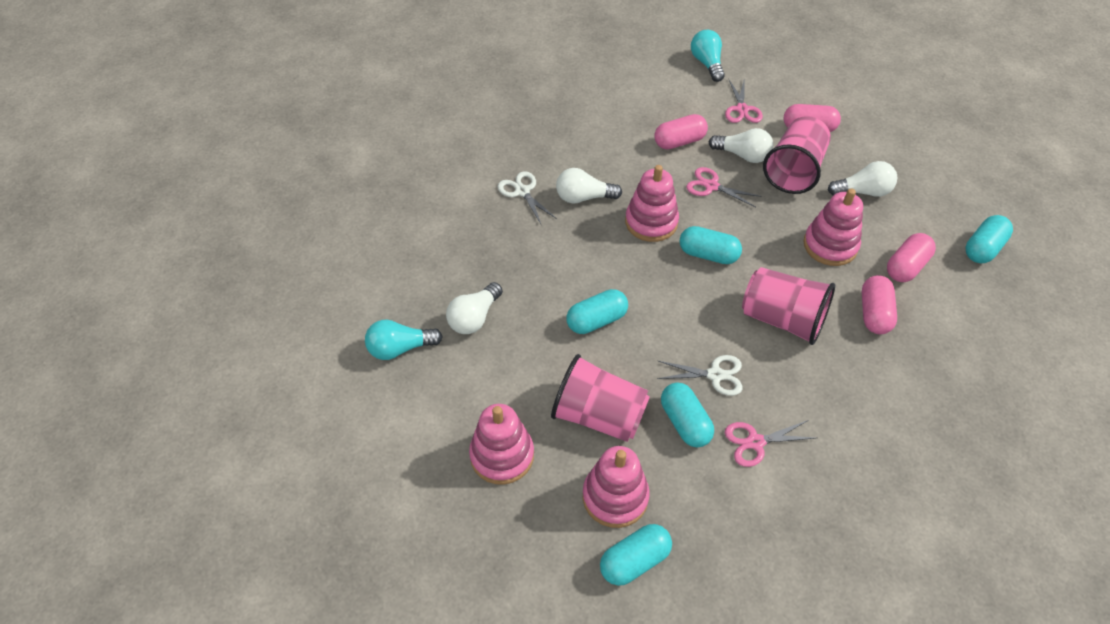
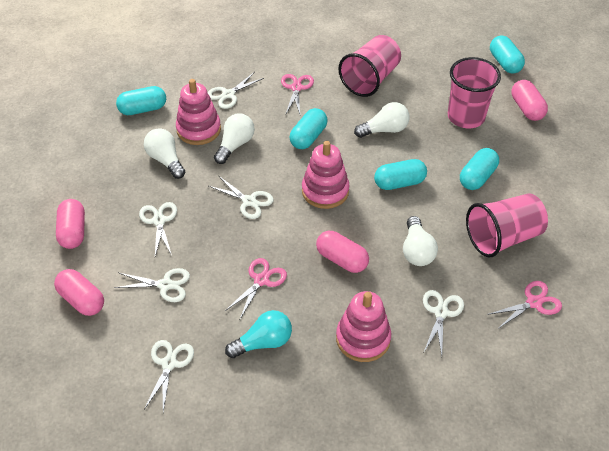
pink stacking toy: 4 -> 3
turquoise light bulb: 2 -> 1
white scissors: 2 -> 6

